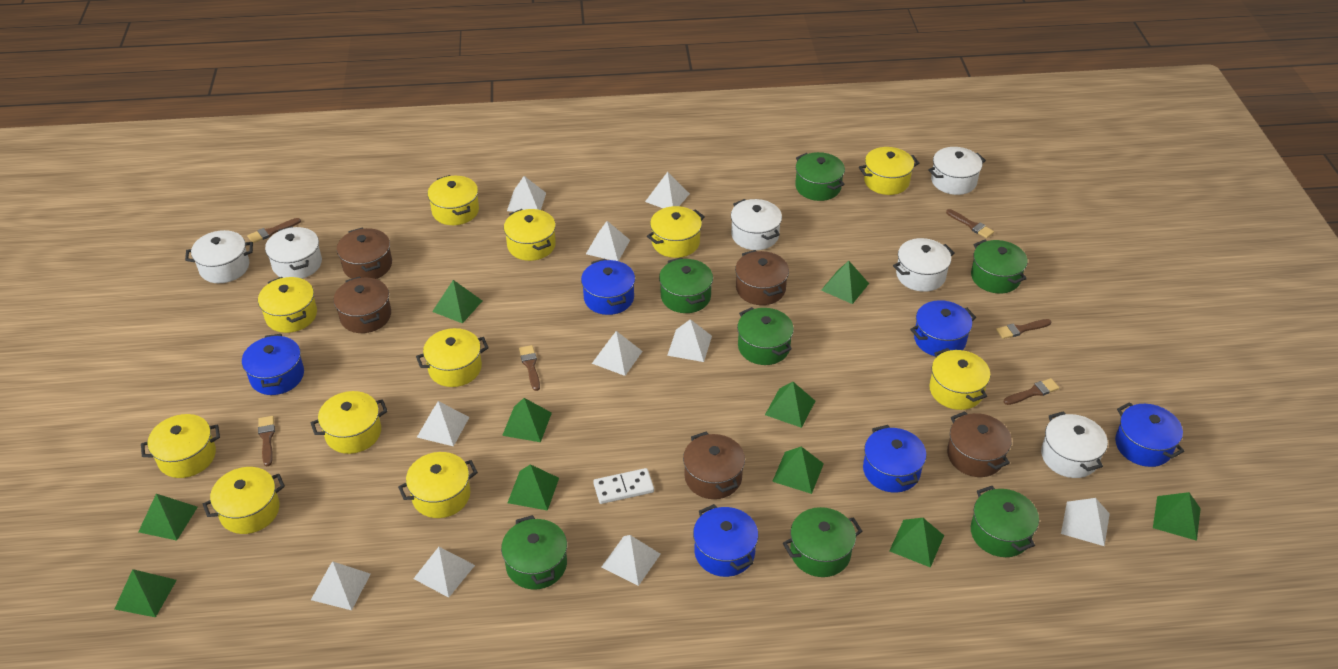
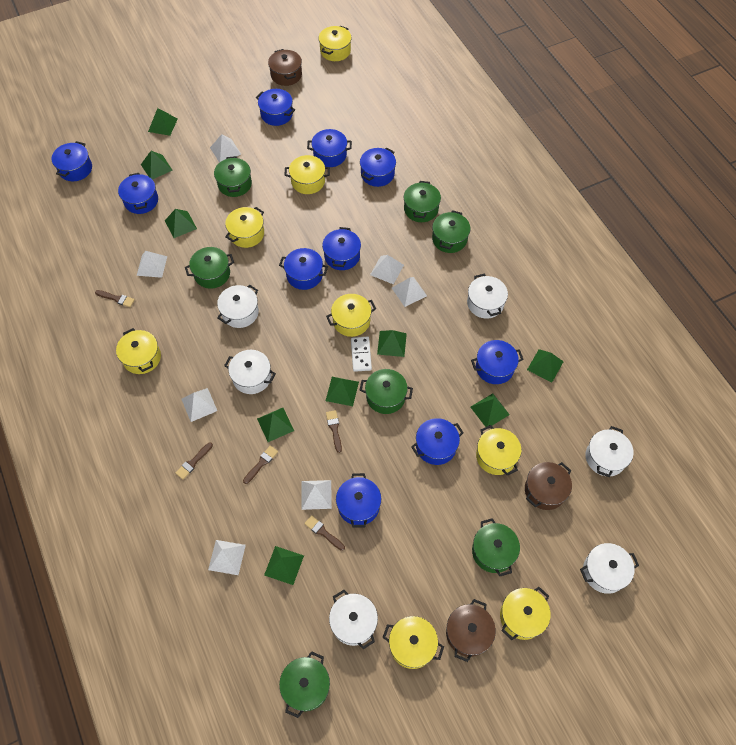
blue pot: 6 -> 10
brown brush: 6 -> 5
brown pot: 5 -> 3
green pyramid: 10 -> 9
white pyramid: 10 -> 7
yellow pot: 11 -> 8

